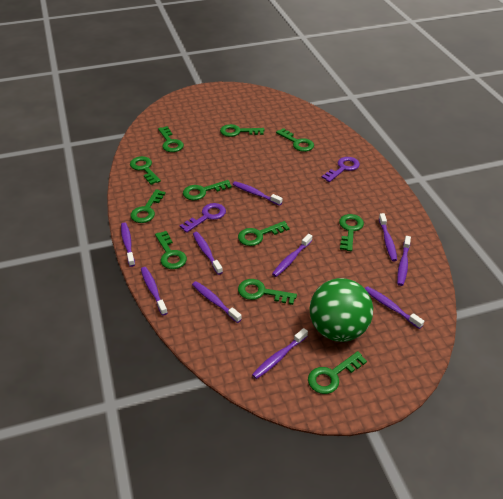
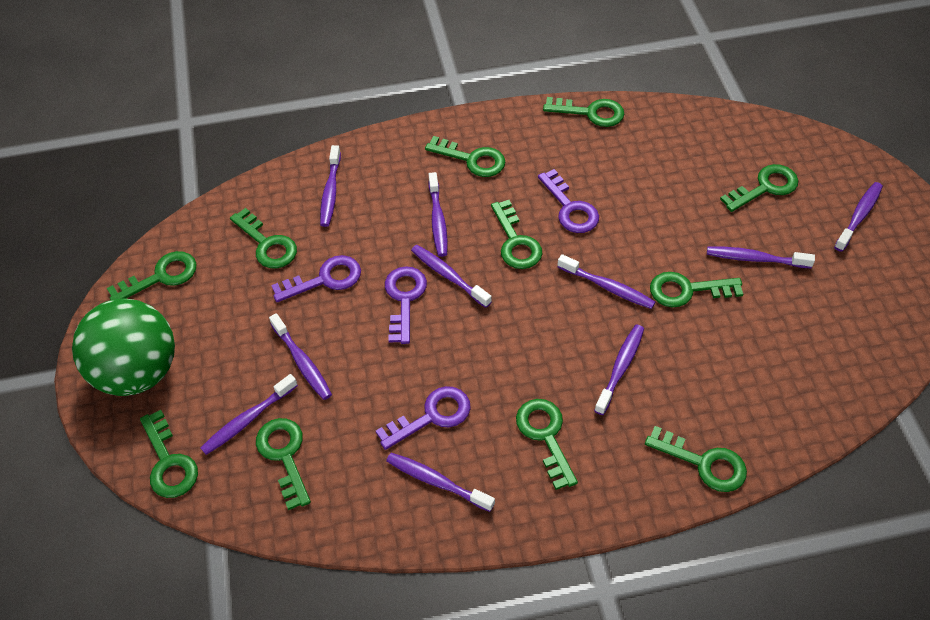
purple key: 2 -> 4

